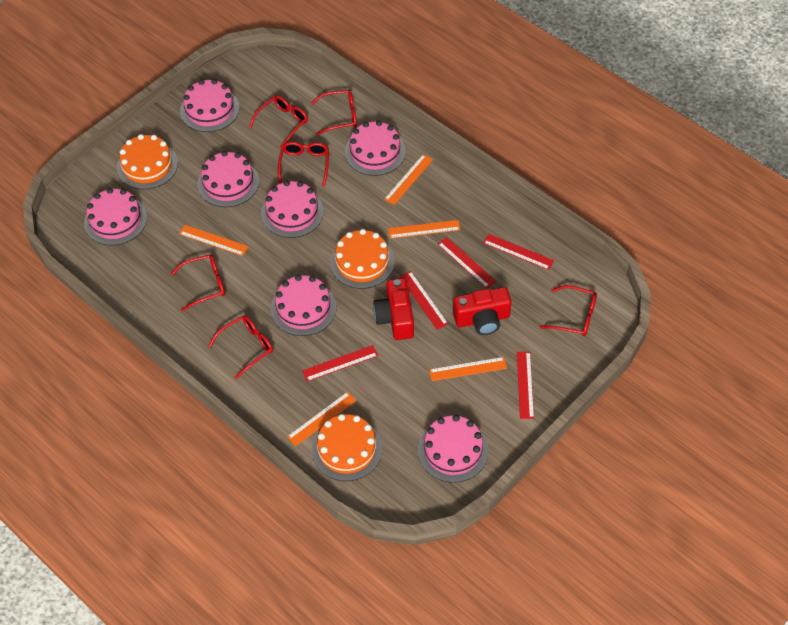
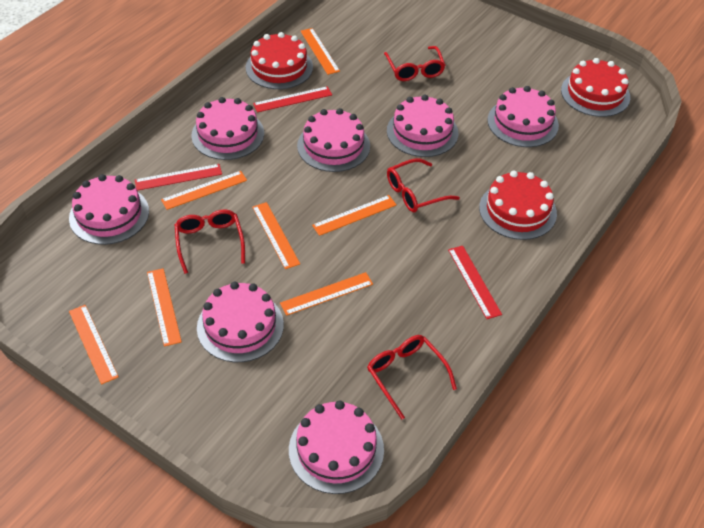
orange cake: 3 -> 0
orange ruler: 5 -> 7
red cake: 0 -> 3
red camera: 2 -> 0
red glasses: 6 -> 4
red ruler: 5 -> 3

